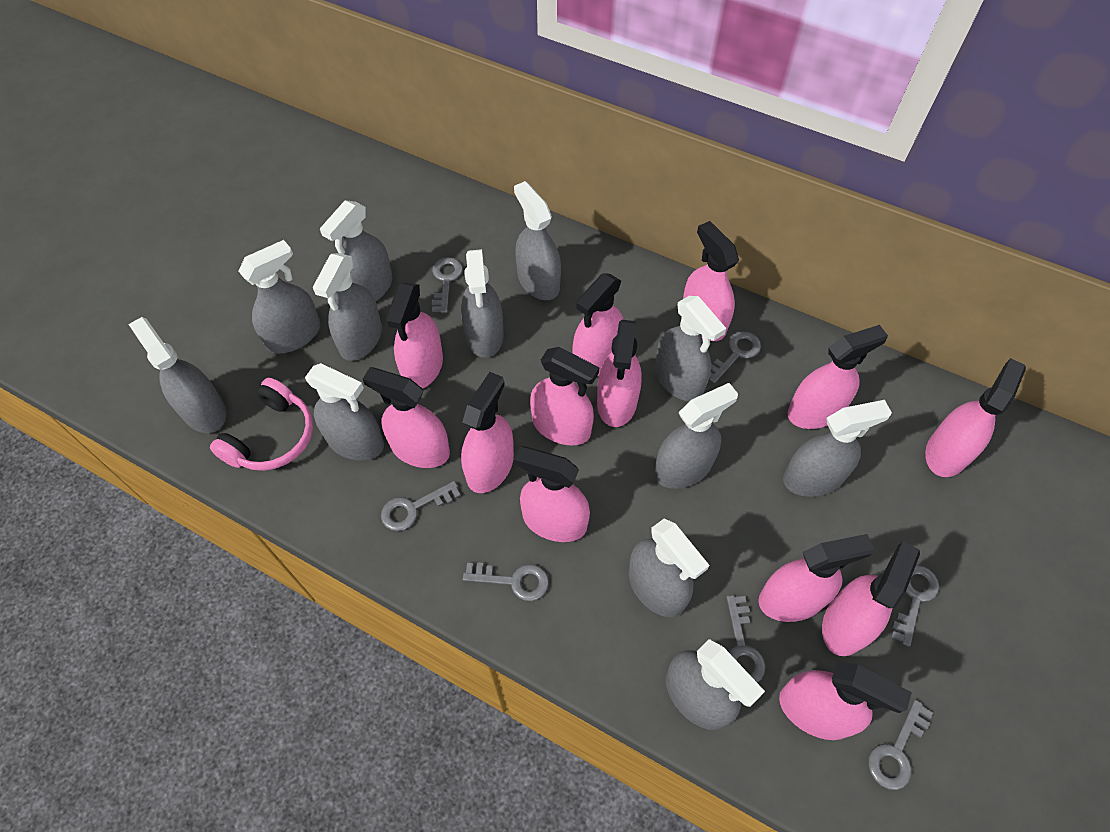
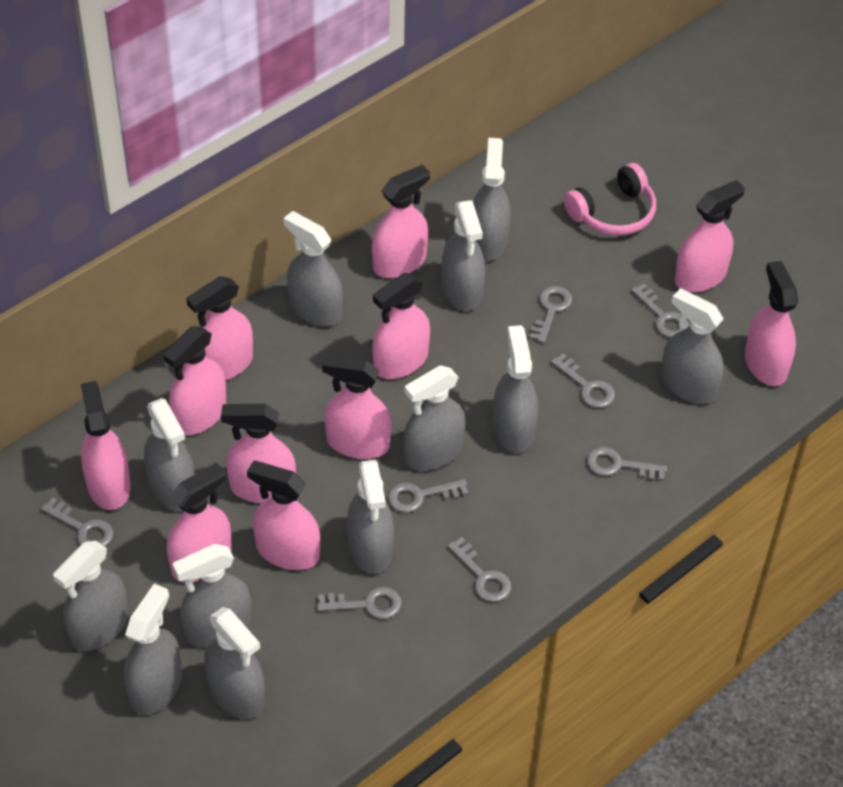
grey key: 7 -> 8
pink spray bottle: 13 -> 11

